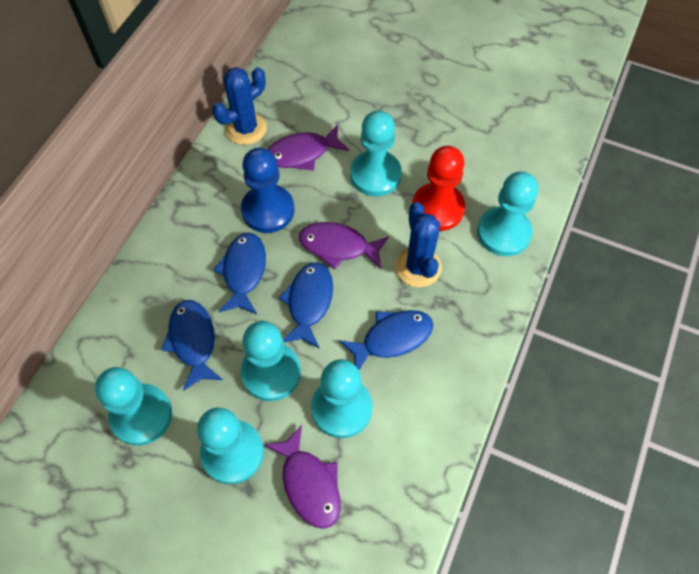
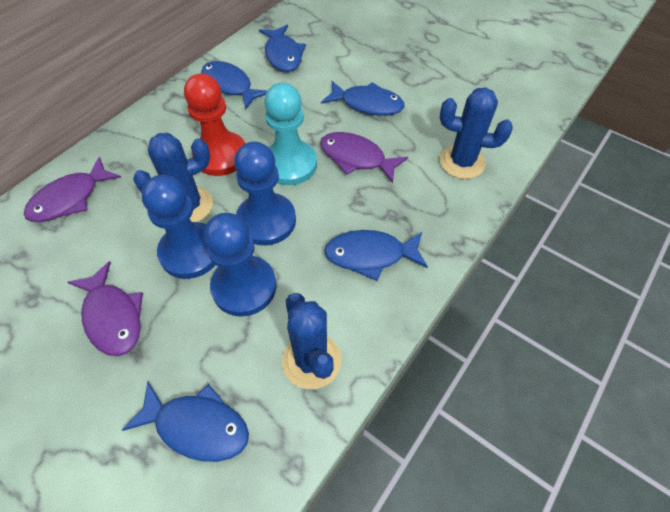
blue cactus: 2 -> 3
blue fish: 4 -> 5
blue pawn: 1 -> 3
turquoise pawn: 6 -> 1

